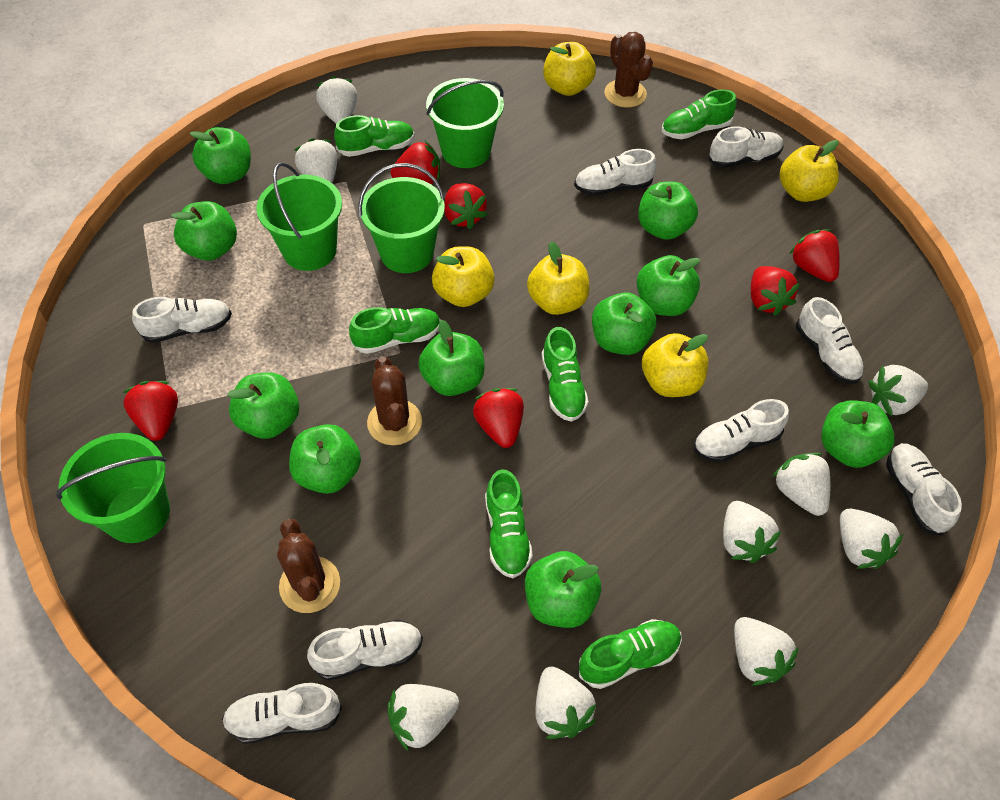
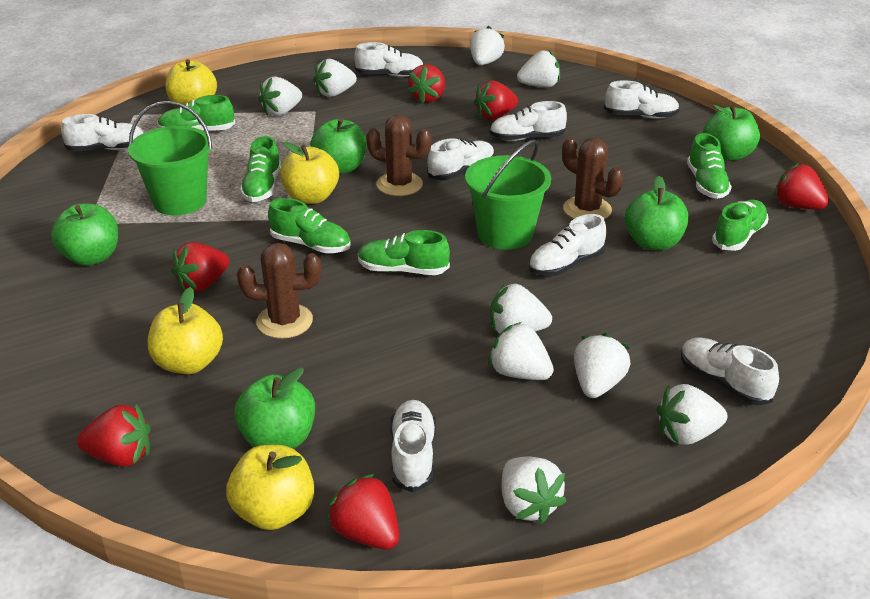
green apple: 10 -> 5
green bucket: 4 -> 2
yellow apple: 5 -> 4

